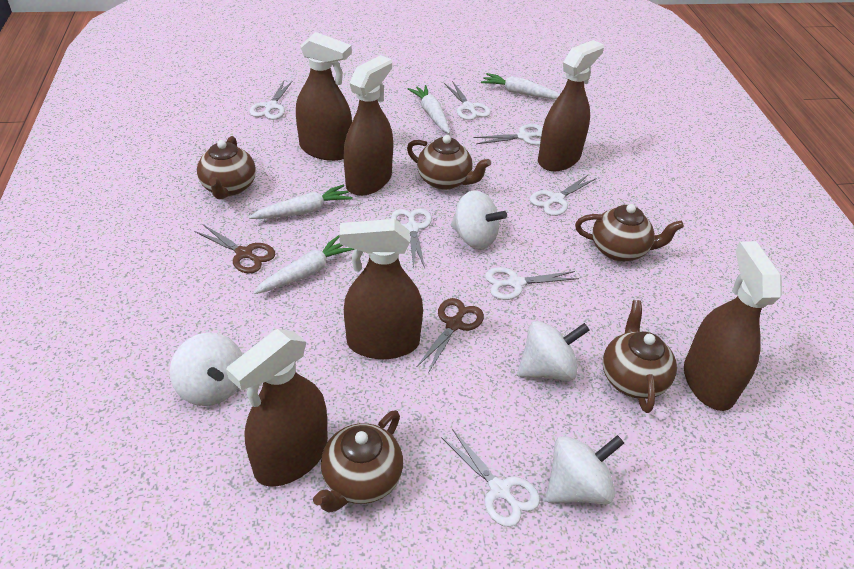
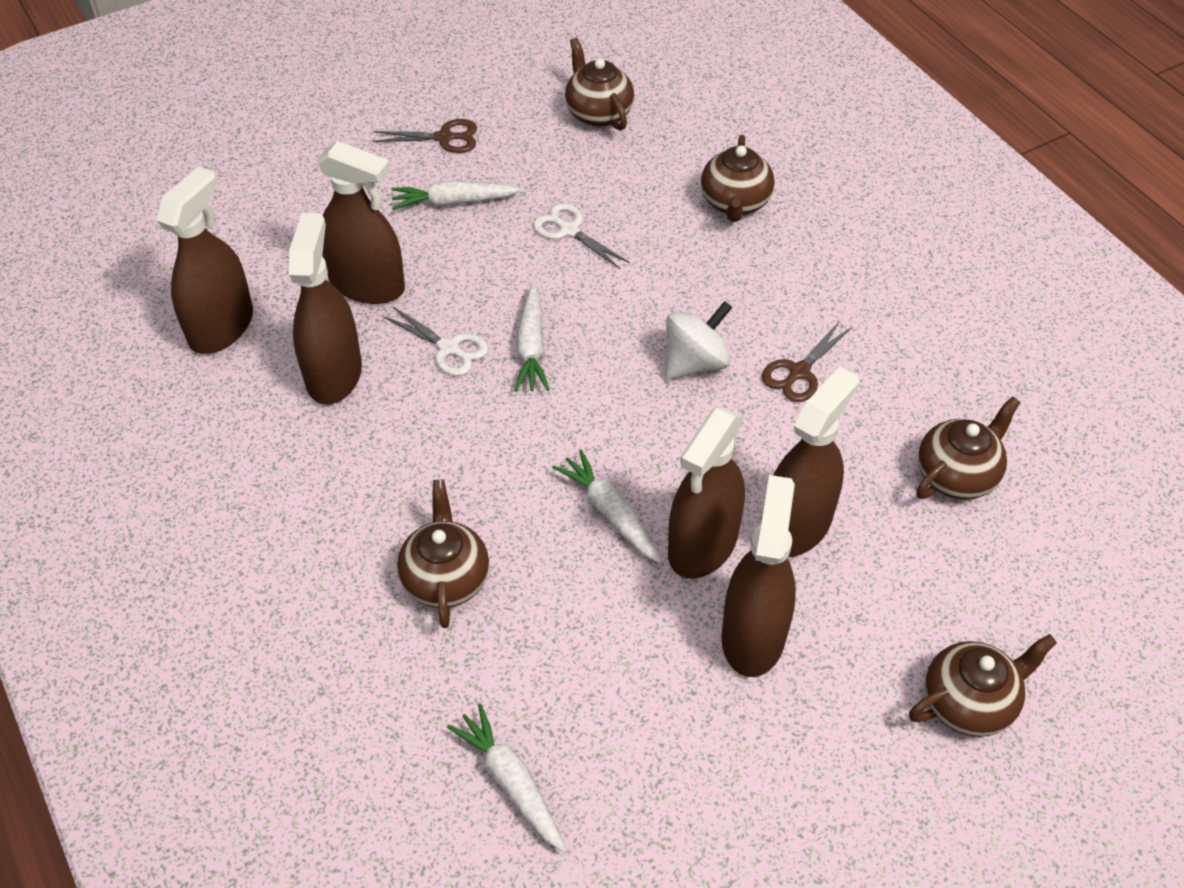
white scissors: 7 -> 2
white spinning top: 4 -> 1

